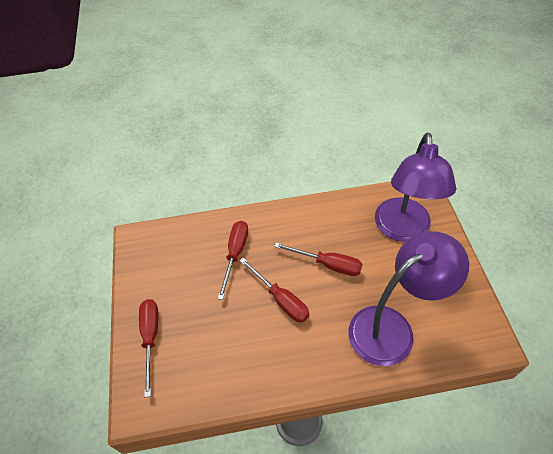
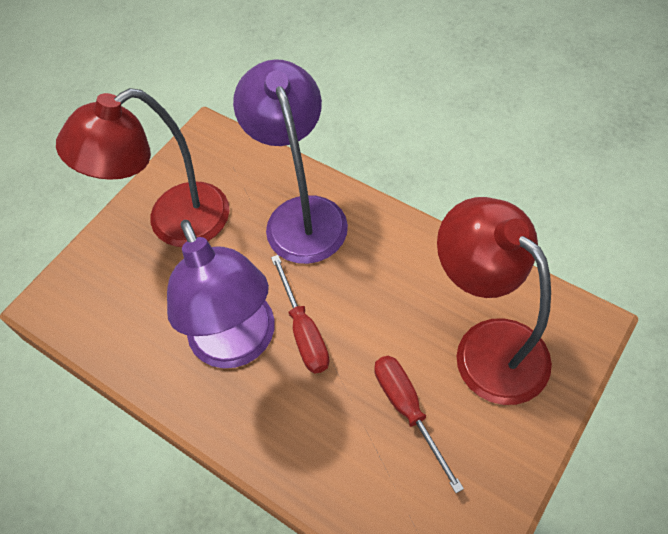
red lamp: 0 -> 2
red screwdriver: 4 -> 2

